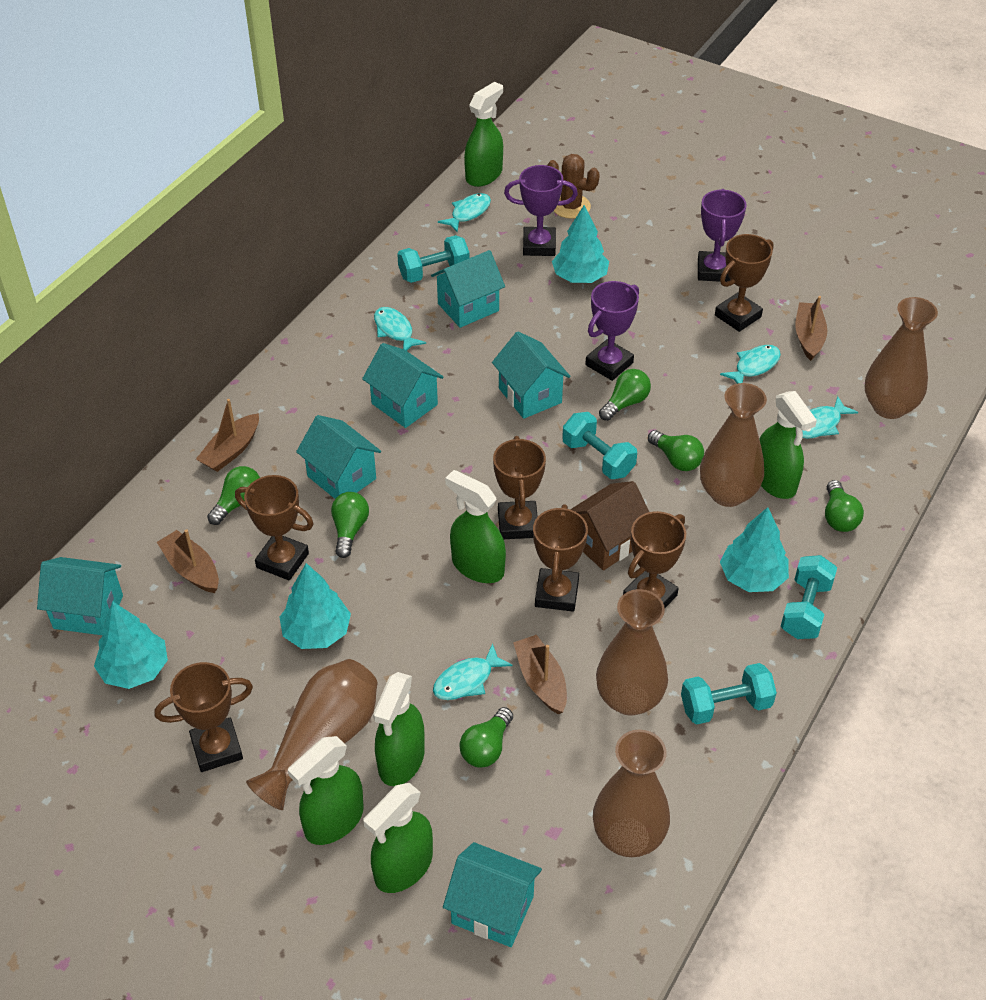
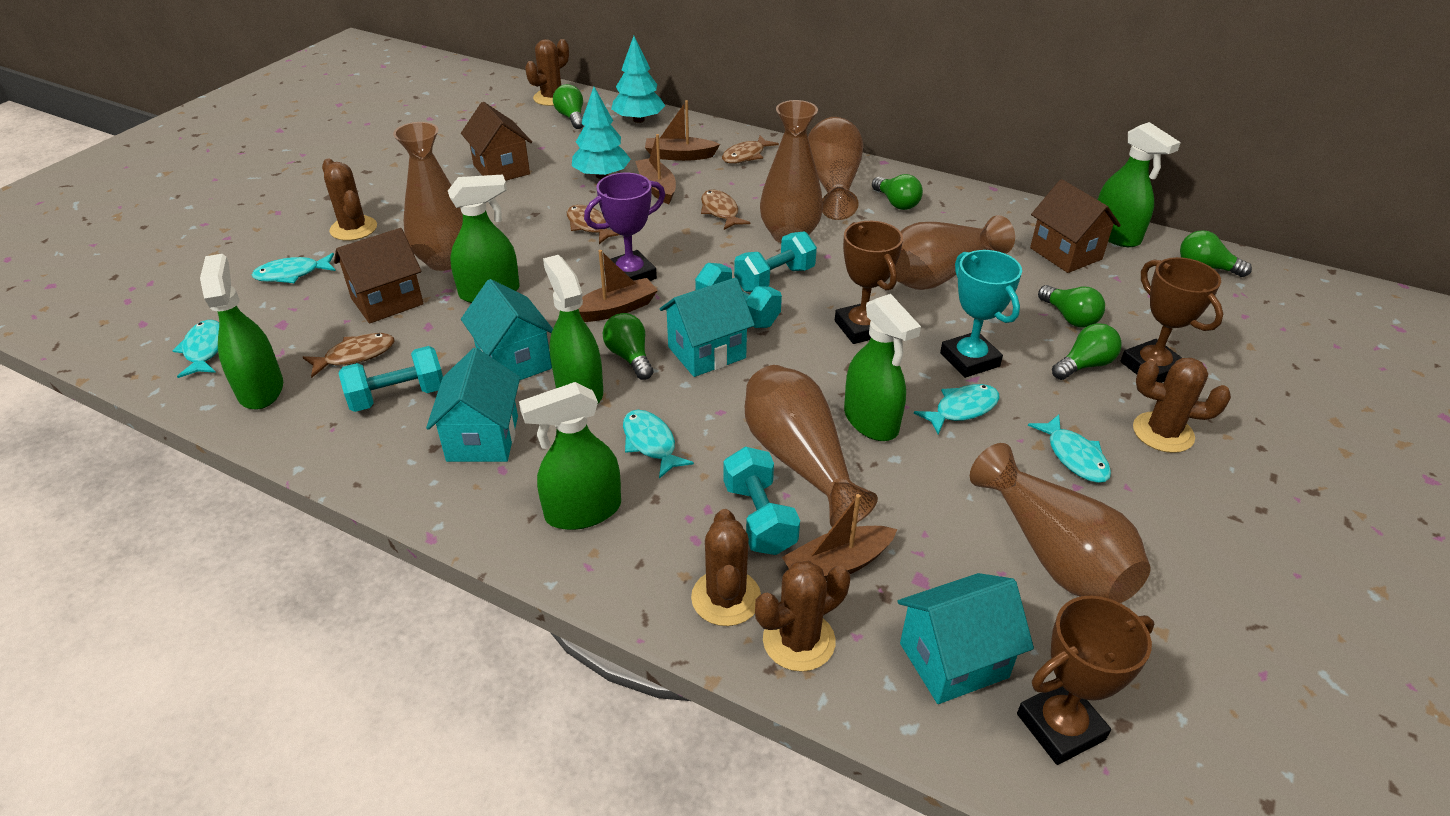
brown cactus: 1 -> 5
brown fish: 0 -> 4
brown house: 1 -> 3
brown trophy: 6 -> 3
brown vase: 5 -> 6
purple trophy: 3 -> 1
turquoise house: 6 -> 4
turquoise tree: 4 -> 2
turquoise trophy: 0 -> 1

